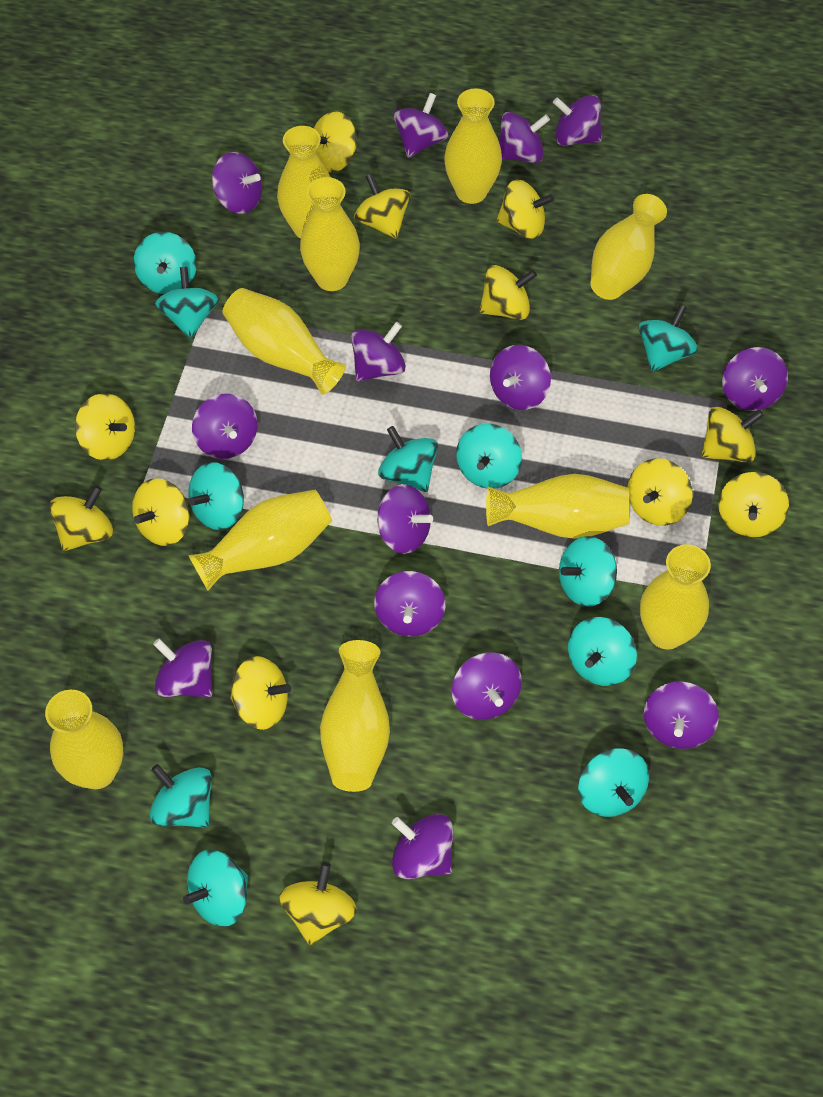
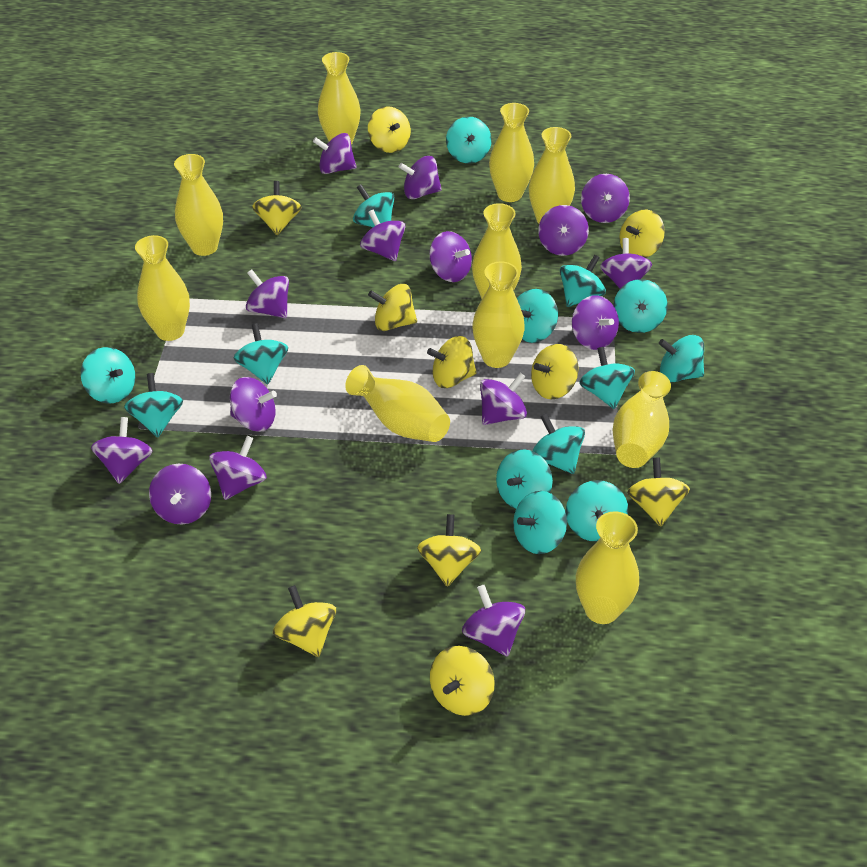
purple spinning top: 14 -> 15
turquoise spinning top: 11 -> 14
yellow spinning top: 12 -> 10

